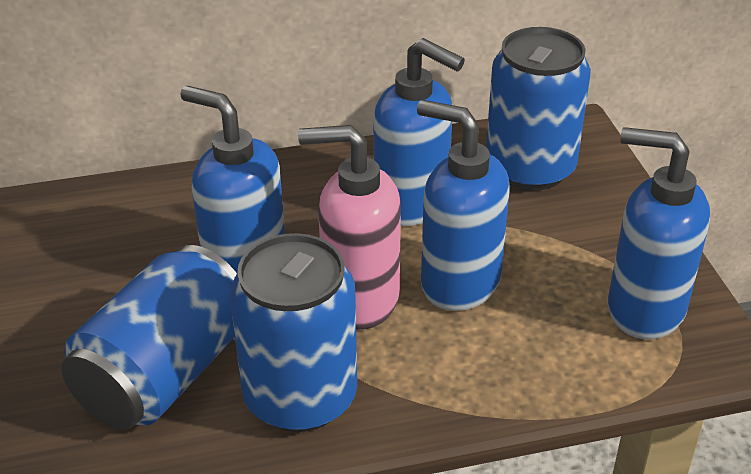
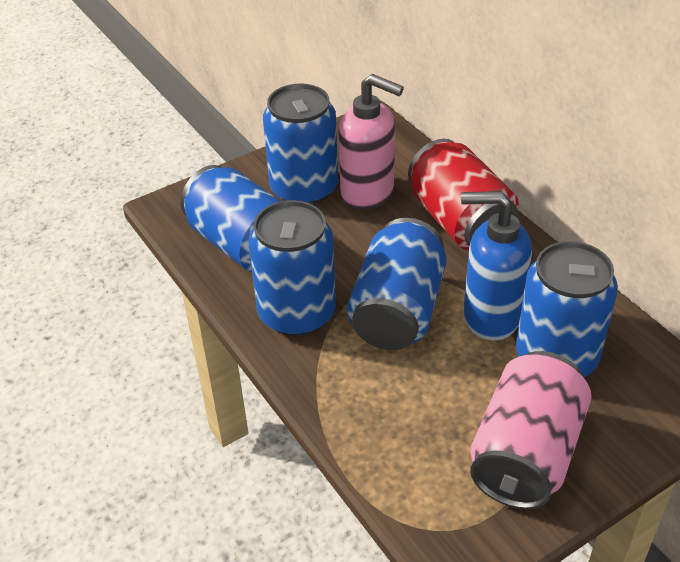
blue can: 3 -> 5
blue soap dispenser: 4 -> 1
pink can: 0 -> 1
red can: 0 -> 1

